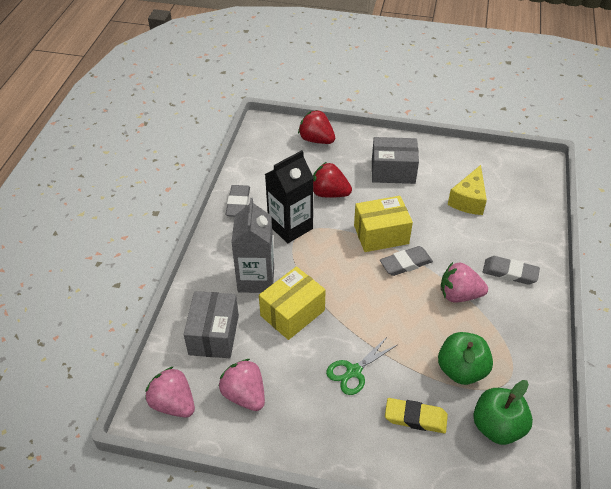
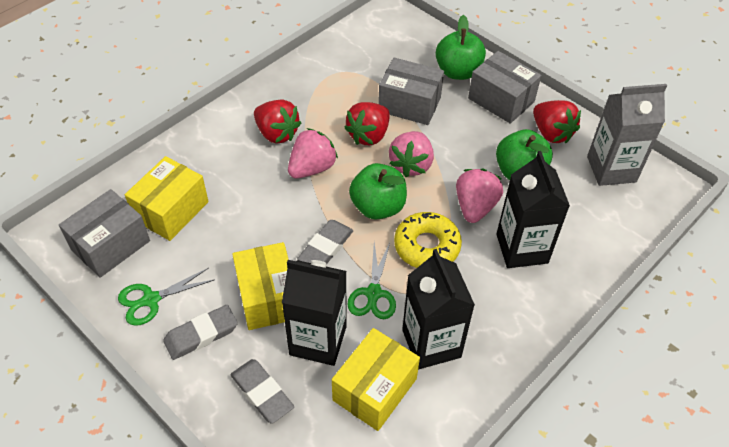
black carton: 1 -> 3
green apple: 2 -> 3
green scissors: 1 -> 2
grey box: 2 -> 3
red strawberry: 2 -> 3
yellow box: 2 -> 3
yellow cheese: 1 -> 0
yellow donut: 0 -> 1
yellow eraser: 1 -> 0

